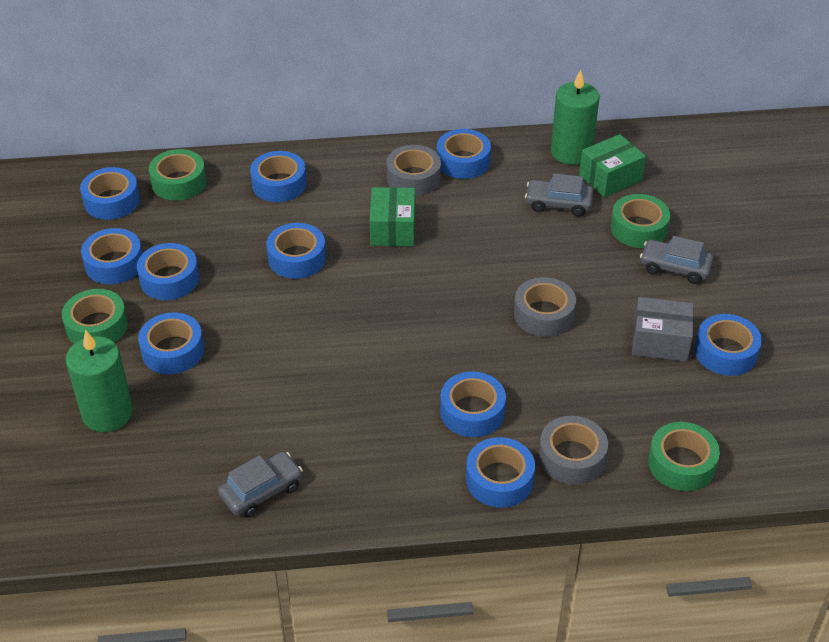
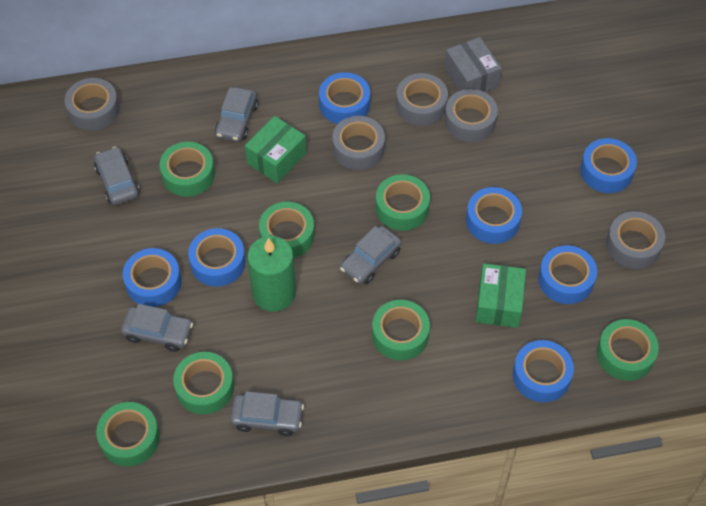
blue tape: 10 -> 7
green candle: 2 -> 1
green tape: 4 -> 7
grey car: 3 -> 5
grey tape: 3 -> 5

